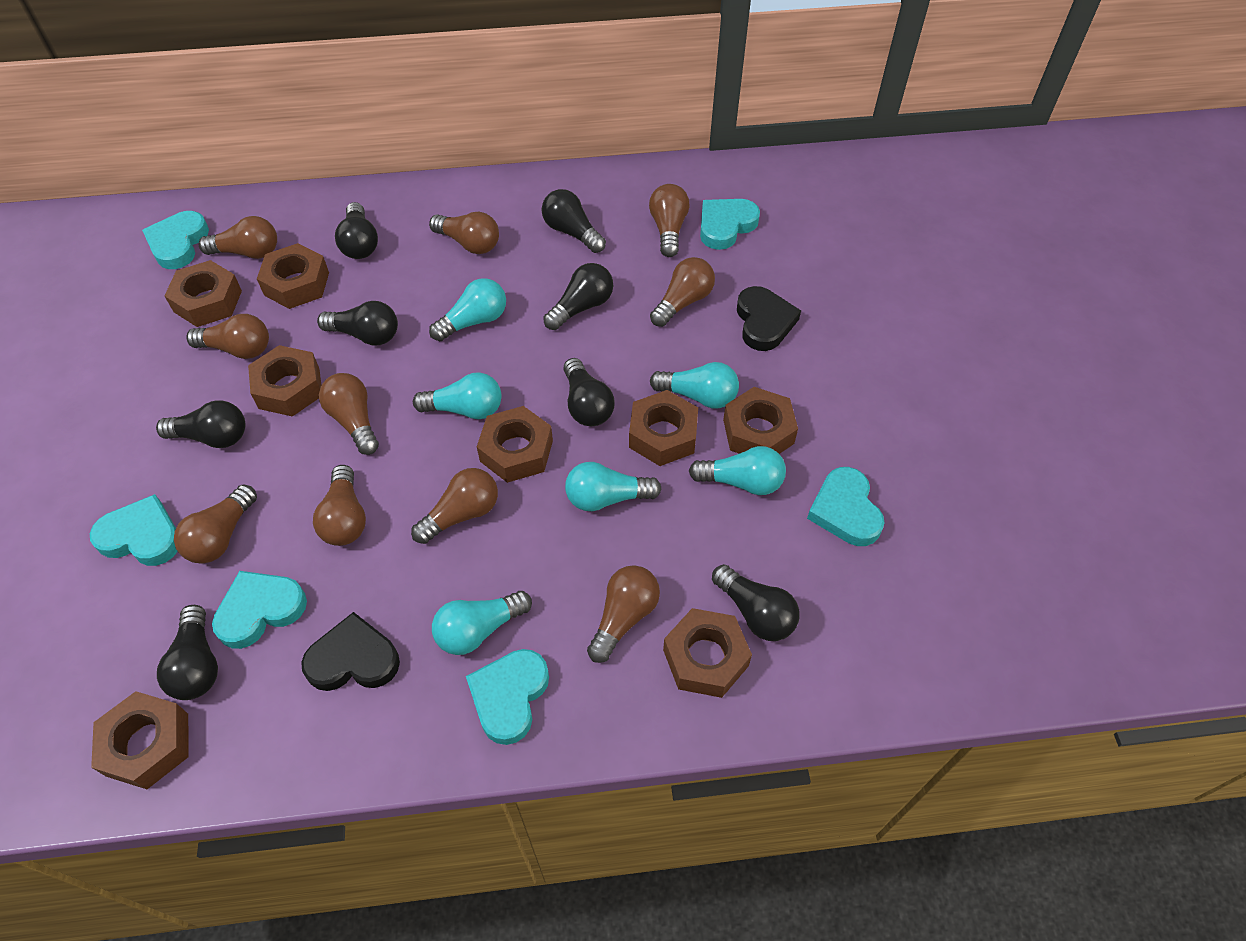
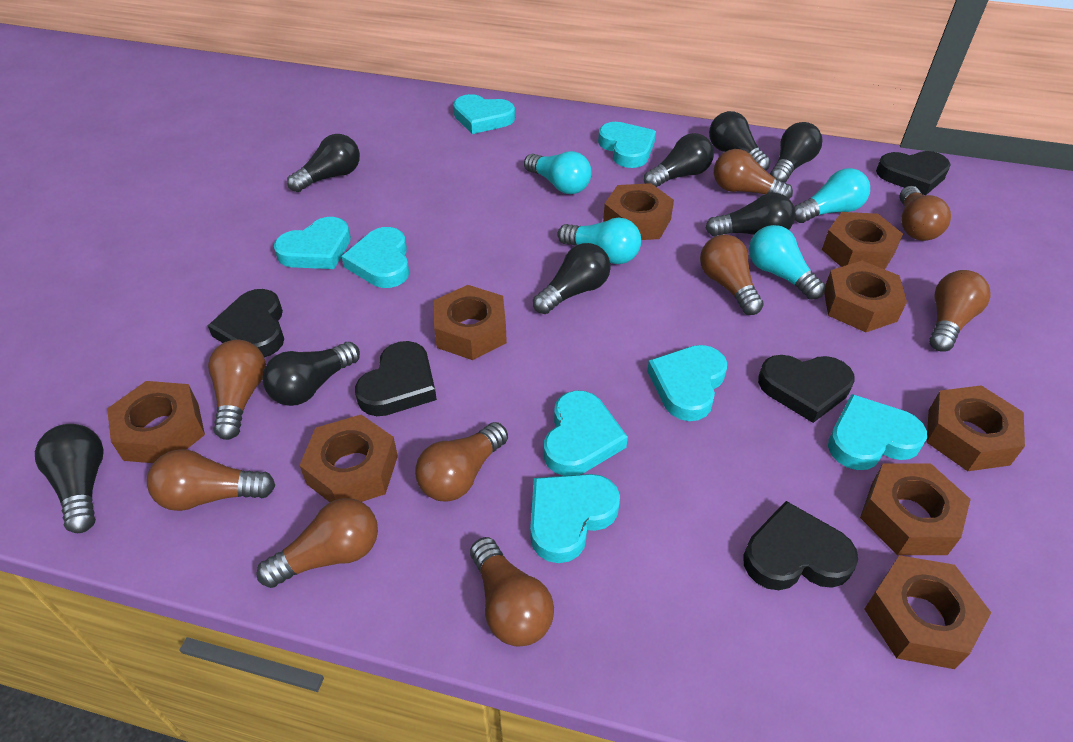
black heart: 2 -> 5
brown light bulb: 10 -> 9
brown nut: 8 -> 9
turquoise heart: 6 -> 8
turquoise light bulb: 6 -> 4

